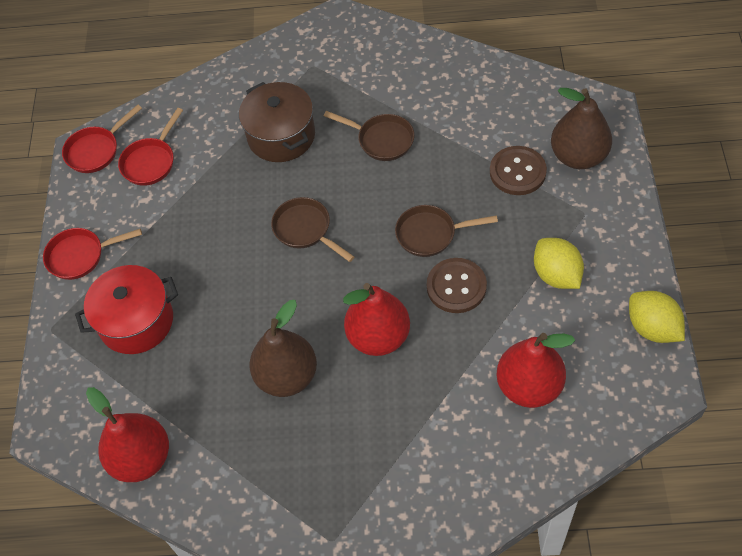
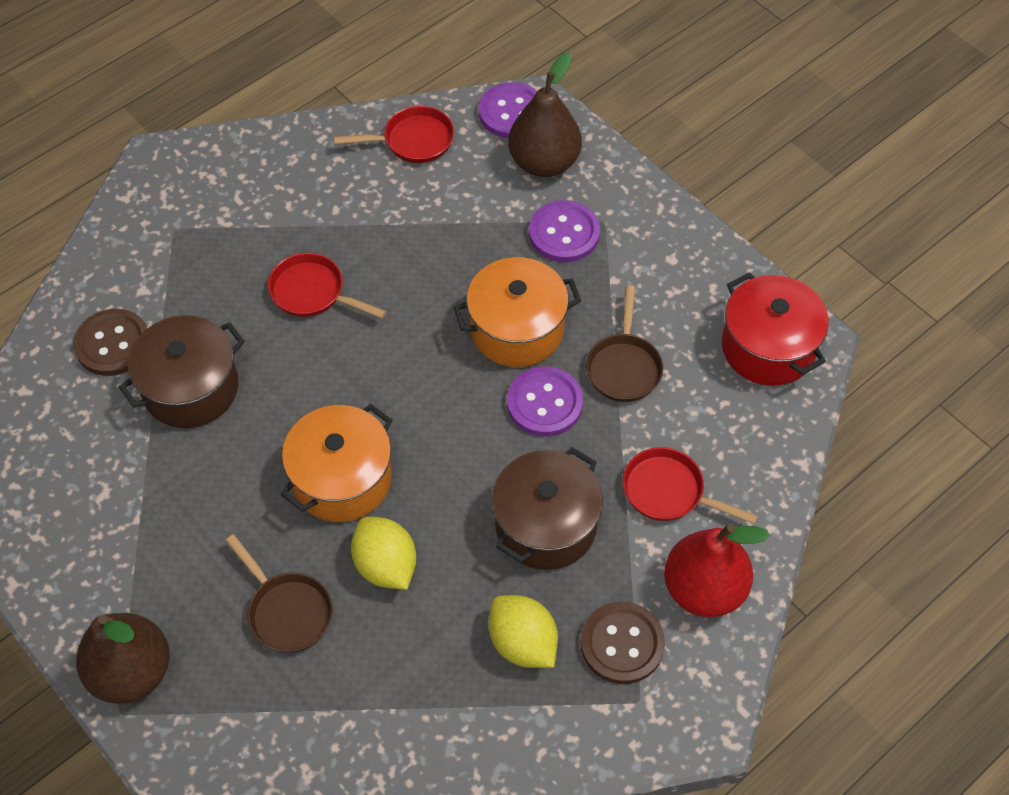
brown pan: 3 -> 2
brown pot: 1 -> 2
orange pot: 0 -> 2
purple button: 0 -> 3
red pear: 3 -> 1

